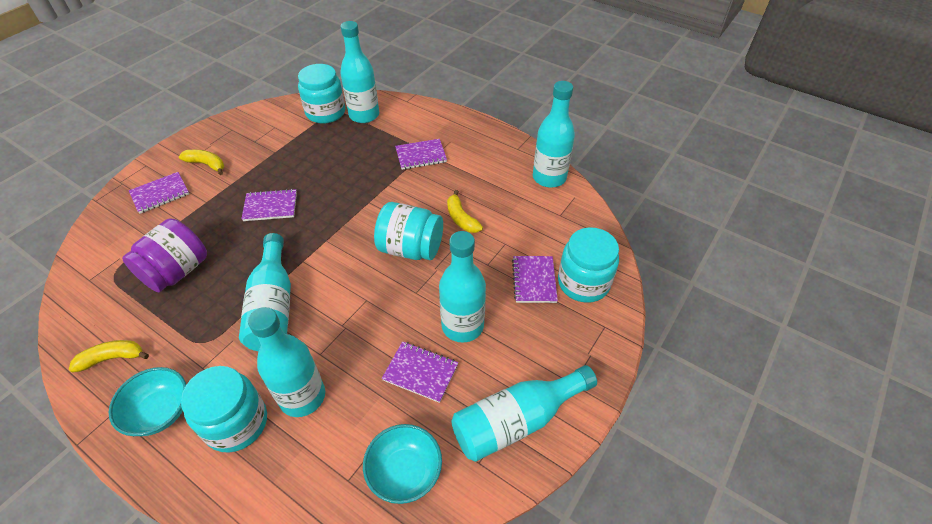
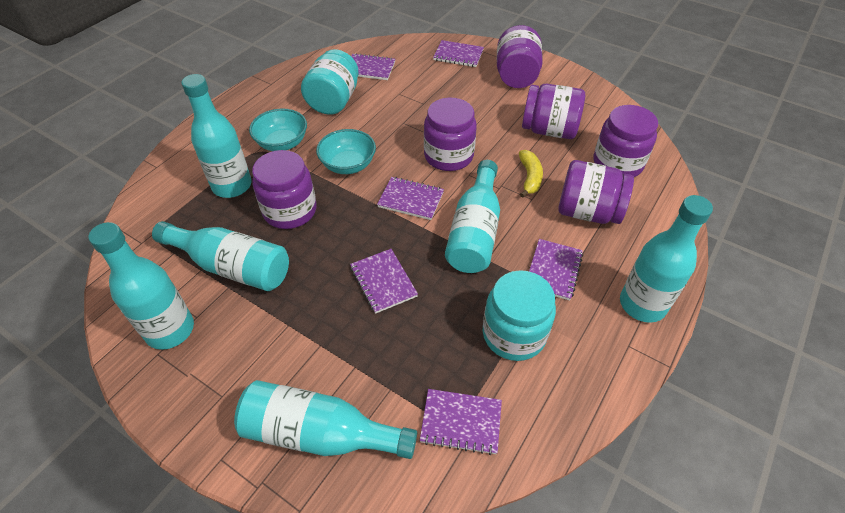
purple jar: 1 -> 6
purple notebook: 5 -> 6
turquoise jar: 4 -> 2
yellow banana: 3 -> 1

